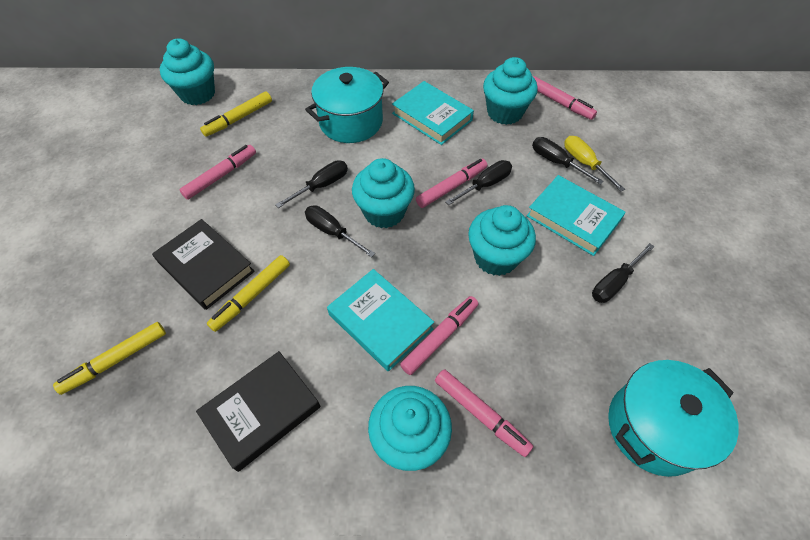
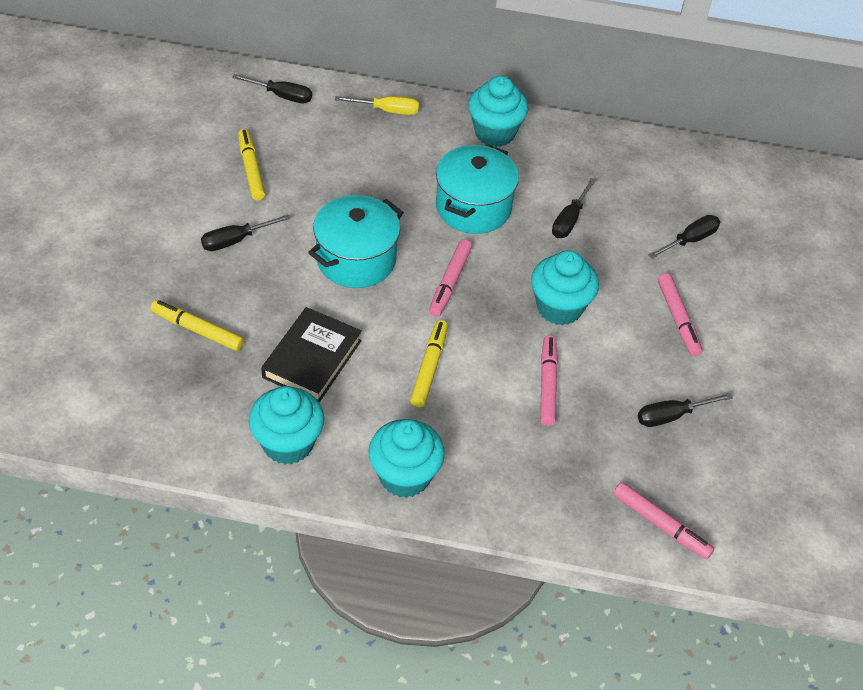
black book: 2 -> 1
pink marker: 5 -> 4
turquoise book: 3 -> 0
turquoise cupcake: 5 -> 4

